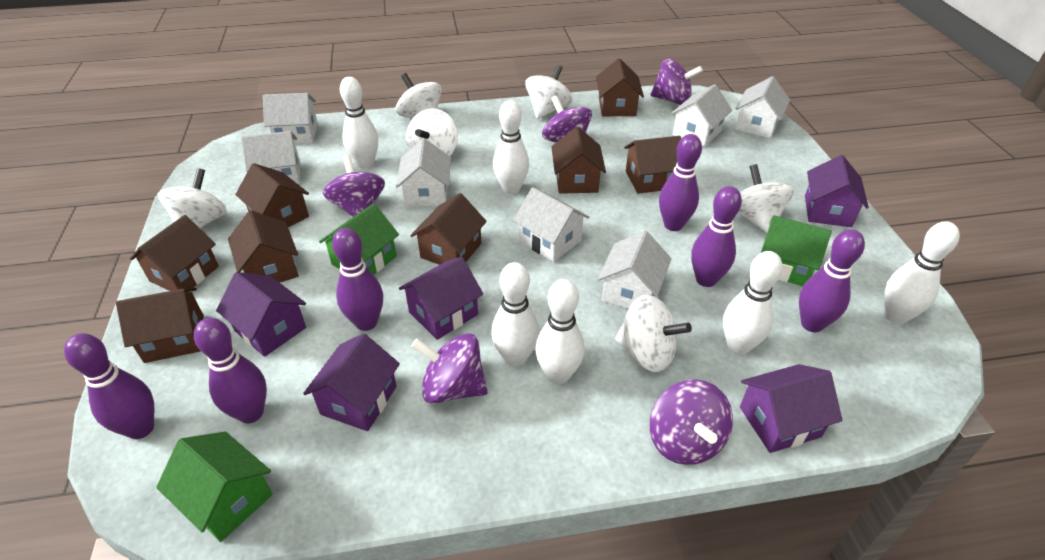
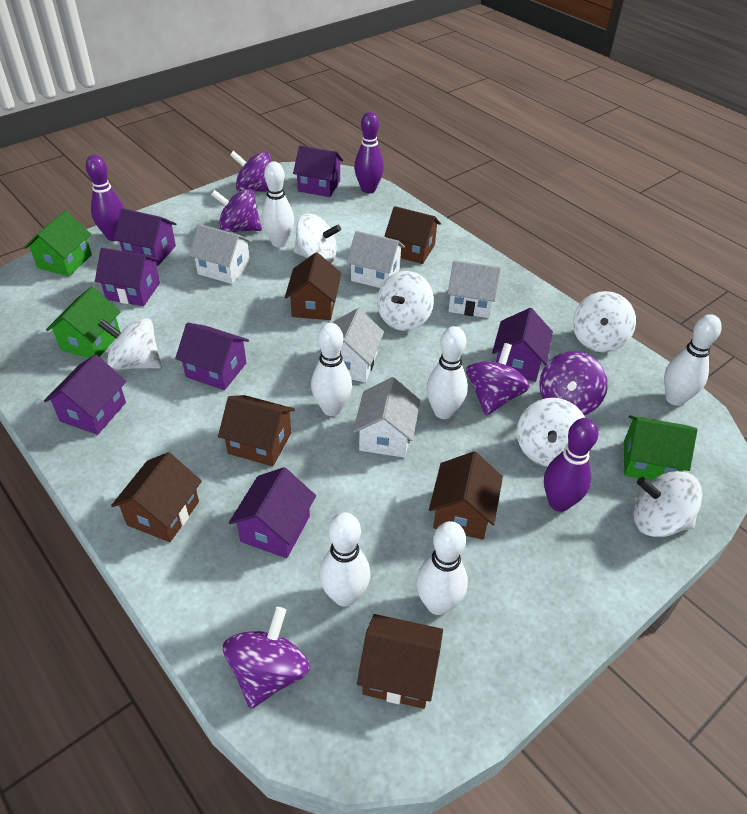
brown house: 8 -> 6
purple bowling pin: 6 -> 3
purple house: 5 -> 7
white house: 7 -> 5

